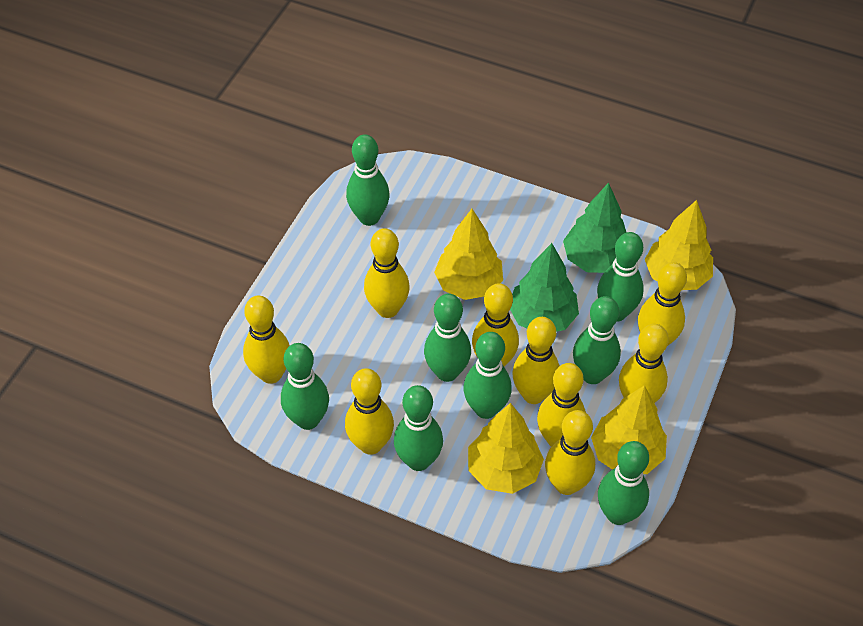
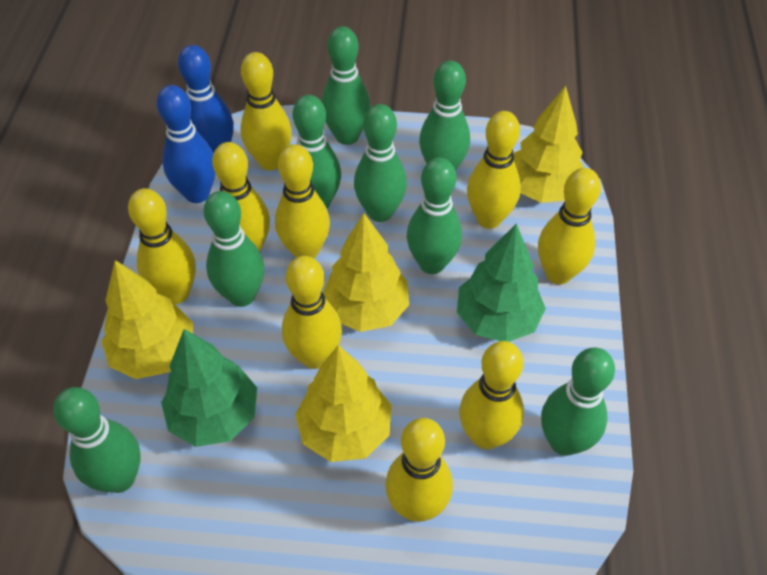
blue bowling pin: 0 -> 2

